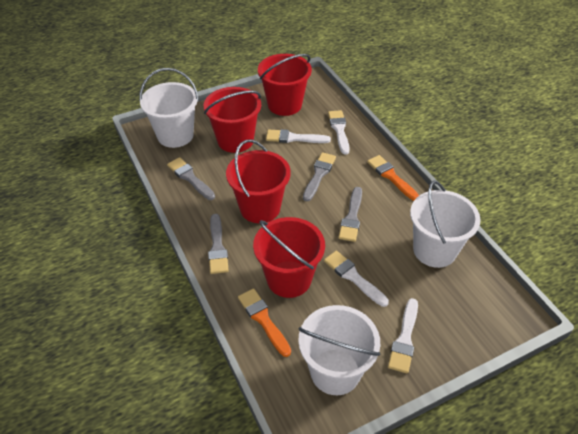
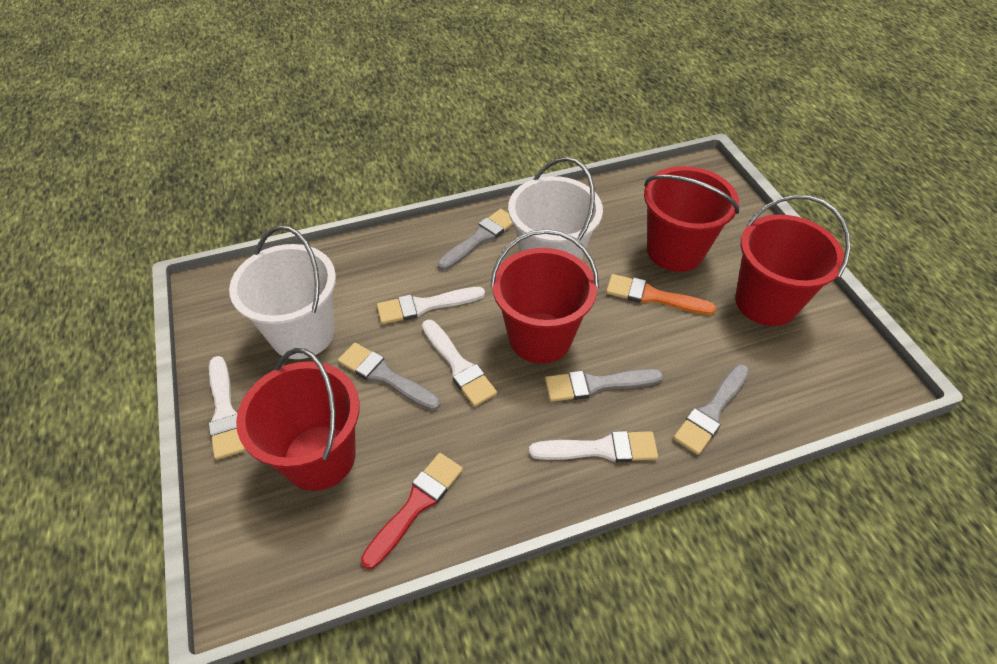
orange brush: 2 -> 1
red brush: 0 -> 1
white bucket: 3 -> 2

